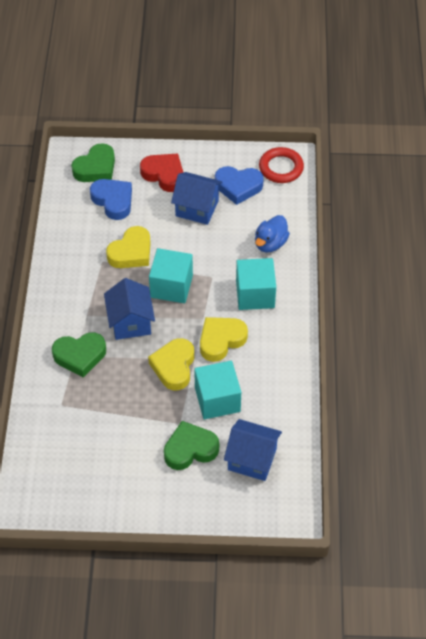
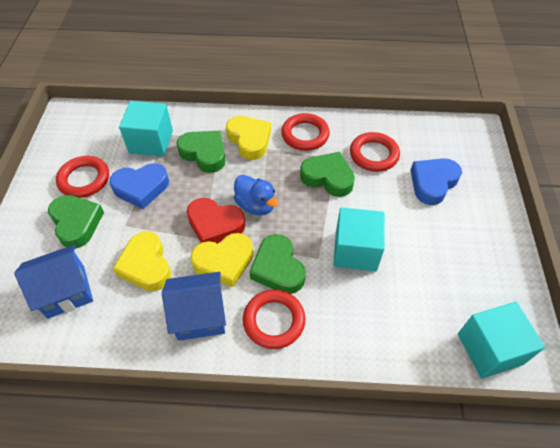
blue house: 3 -> 2
green heart: 3 -> 4
red ring: 1 -> 4

